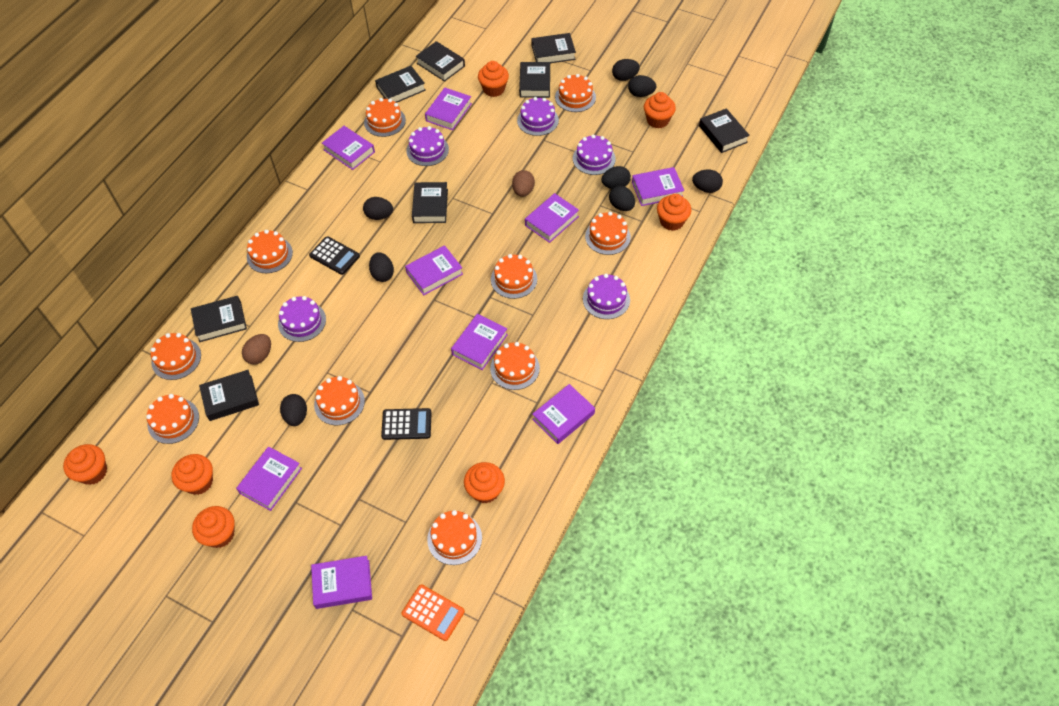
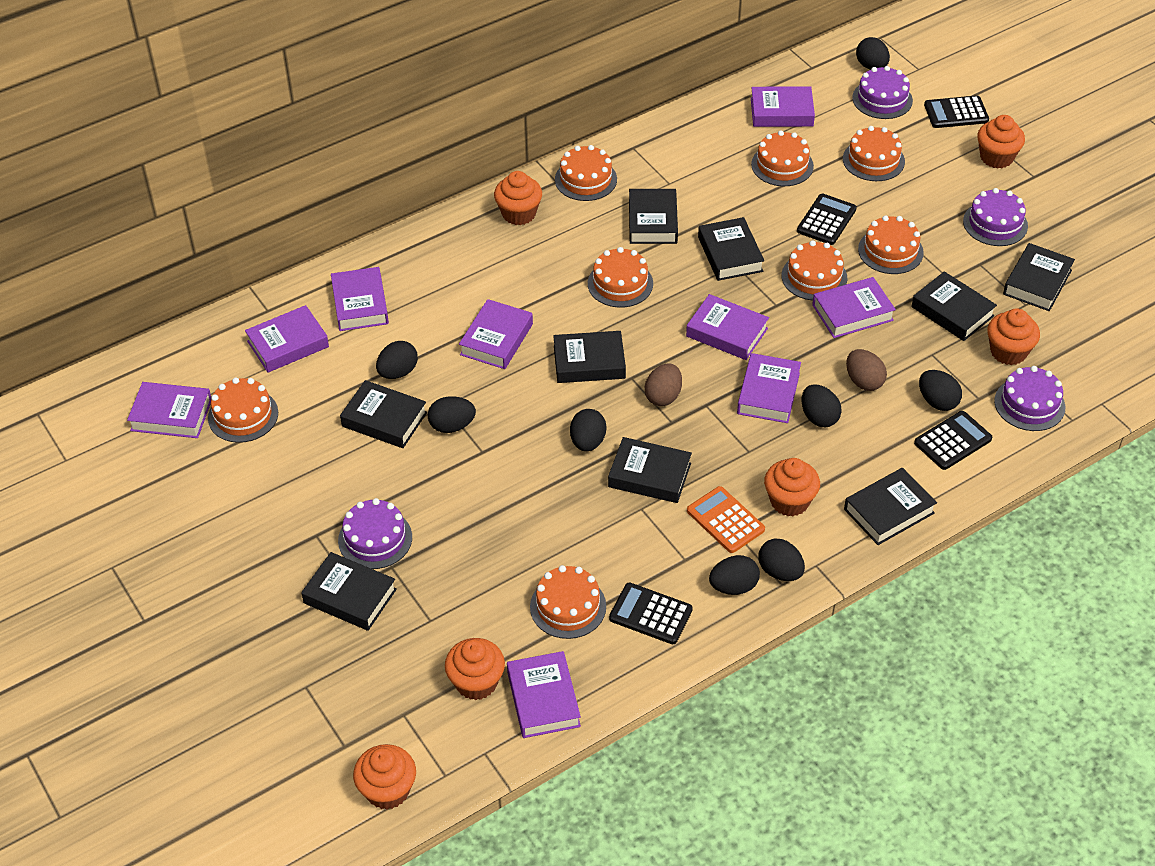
black book: 8 -> 9
black calculator: 2 -> 4
orange cake: 10 -> 8
orange cupcake: 7 -> 6
purple cake: 5 -> 4

